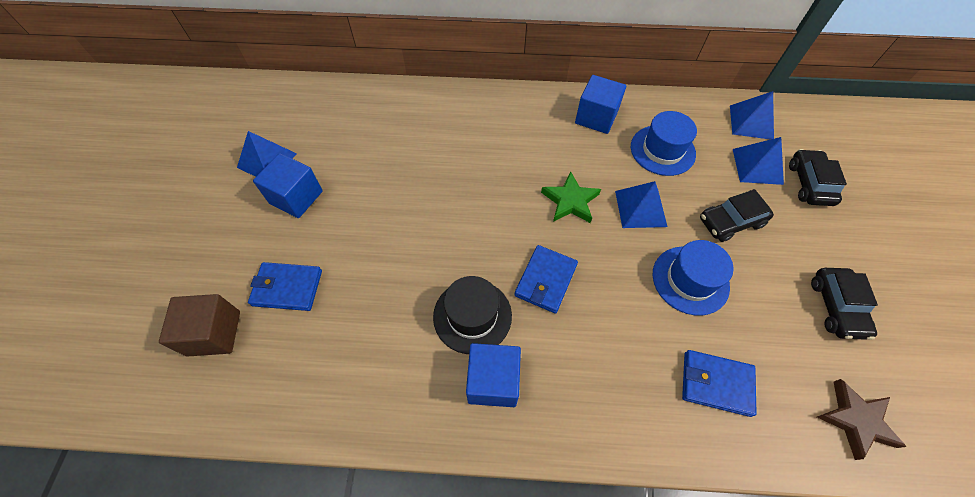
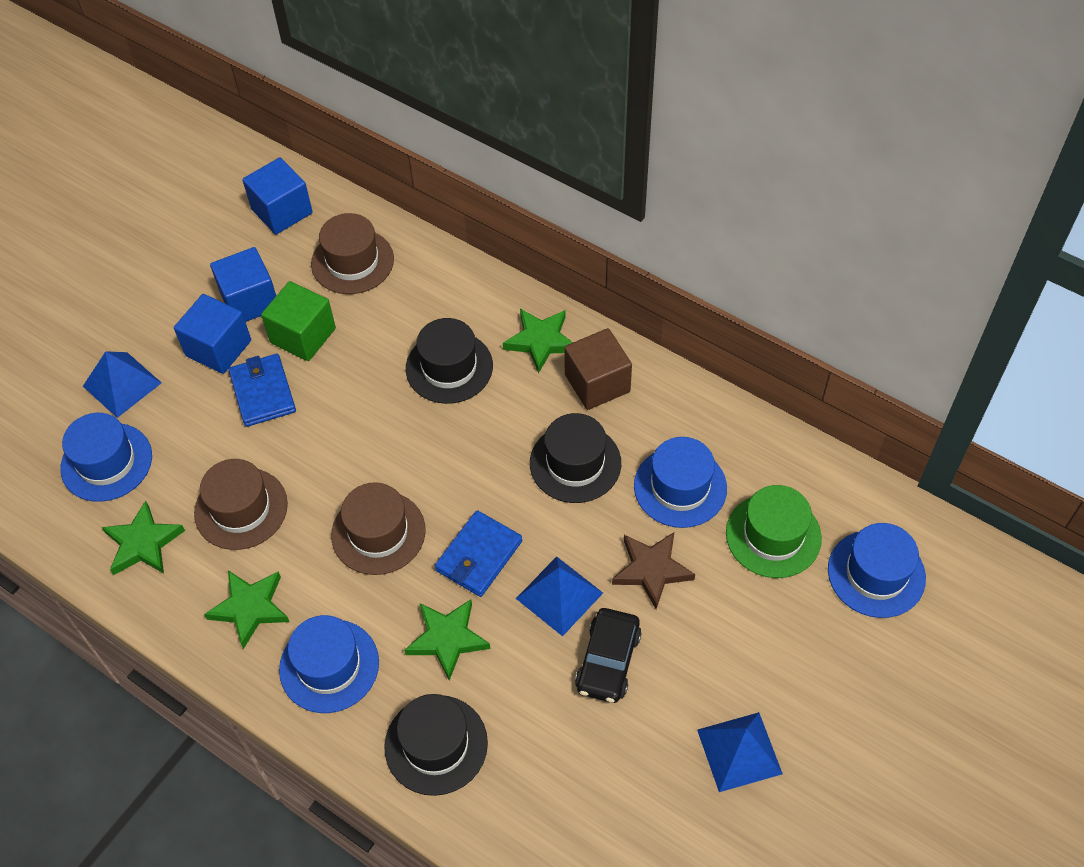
black car: 3 -> 1
black hat: 1 -> 3
blue hat: 2 -> 4
blue pyramid: 4 -> 3
blue wallet: 3 -> 2
brown hat: 0 -> 3
green cube: 0 -> 1
green hat: 0 -> 1
green star: 1 -> 4

